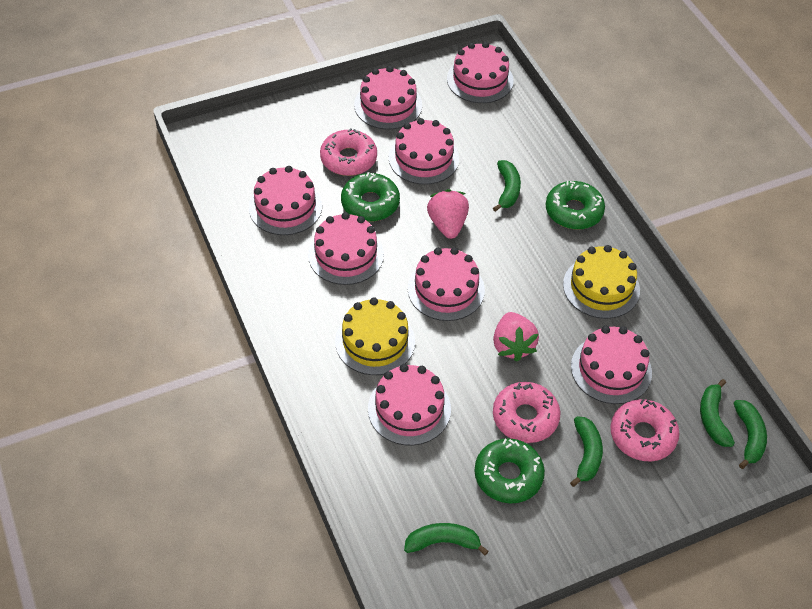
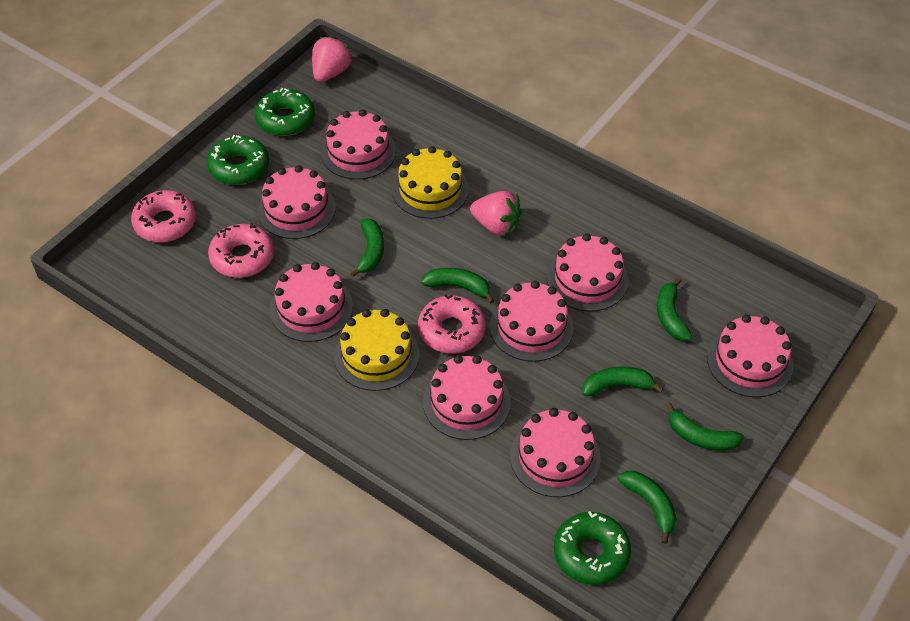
green banana: 5 -> 6

